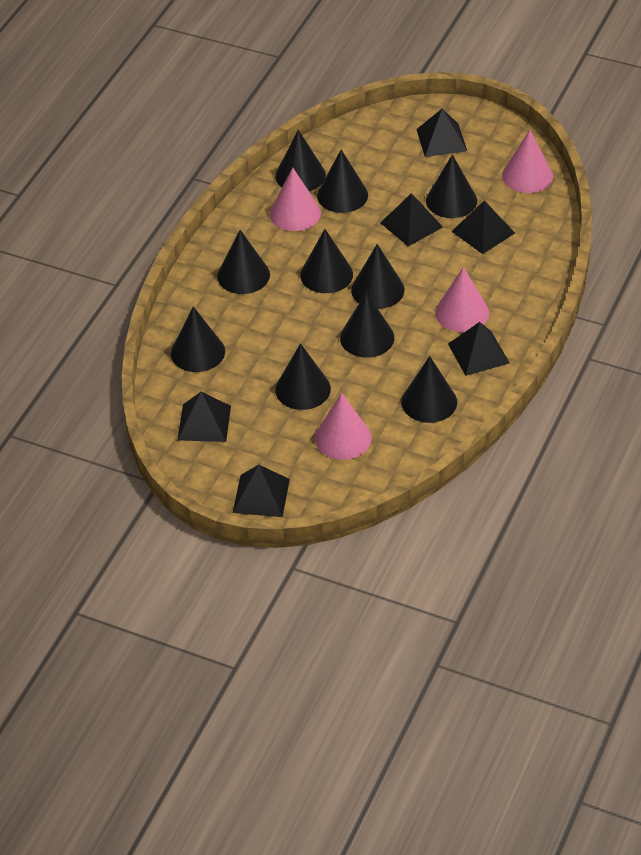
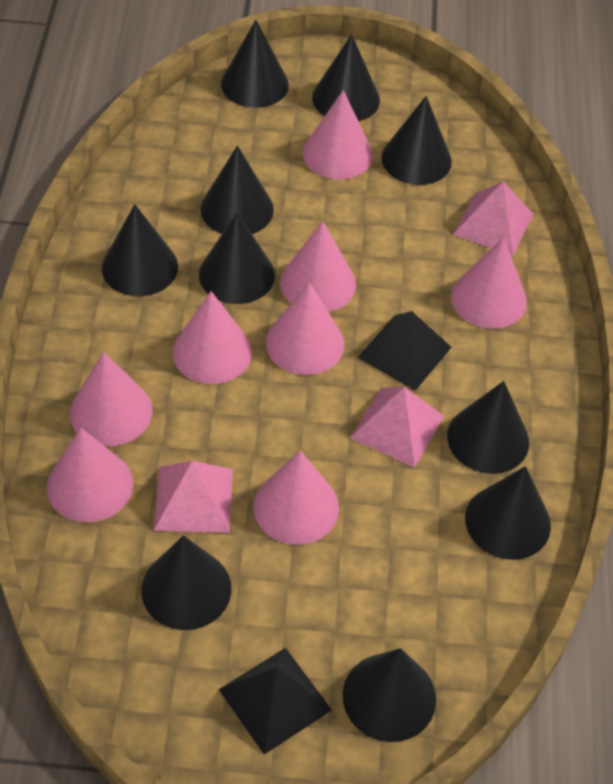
black pyramid: 6 -> 2
pink cone: 4 -> 8
pink pyramid: 0 -> 3

